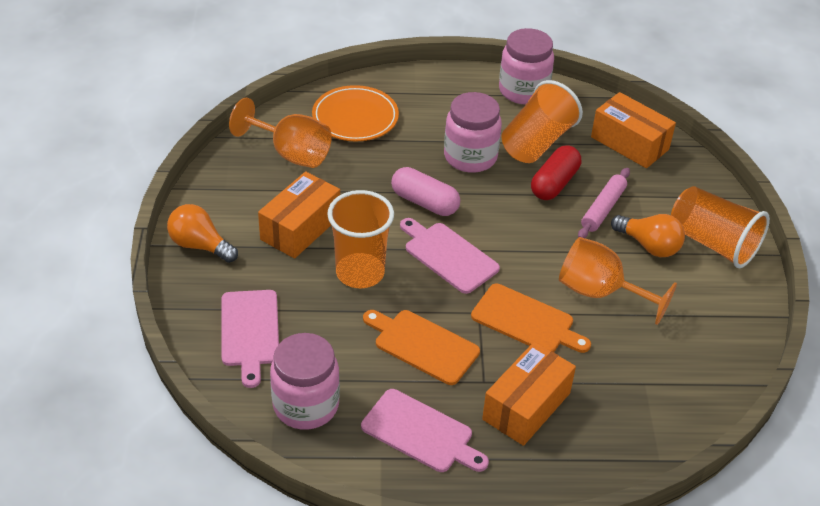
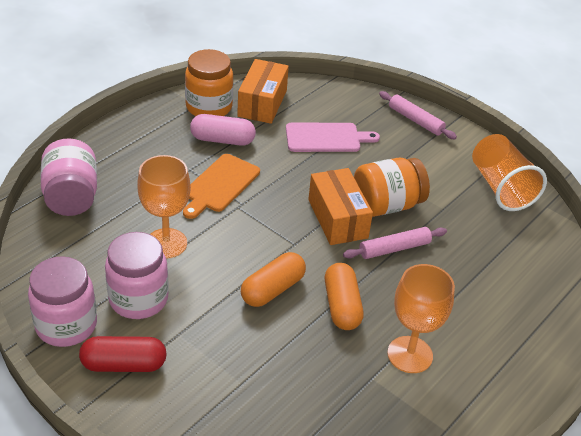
orange box: 3 -> 2
orange capsule: 0 -> 2
orange cup: 3 -> 1
orange cutting board: 2 -> 1
orange jar: 0 -> 2
orange light bulb: 2 -> 0
orange plate: 1 -> 0
pink cutting board: 3 -> 1
pink rolling pin: 1 -> 2

